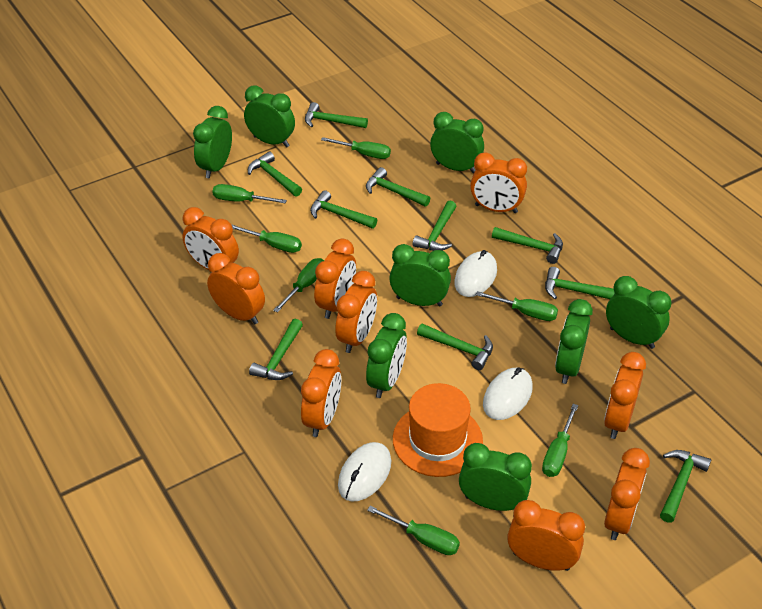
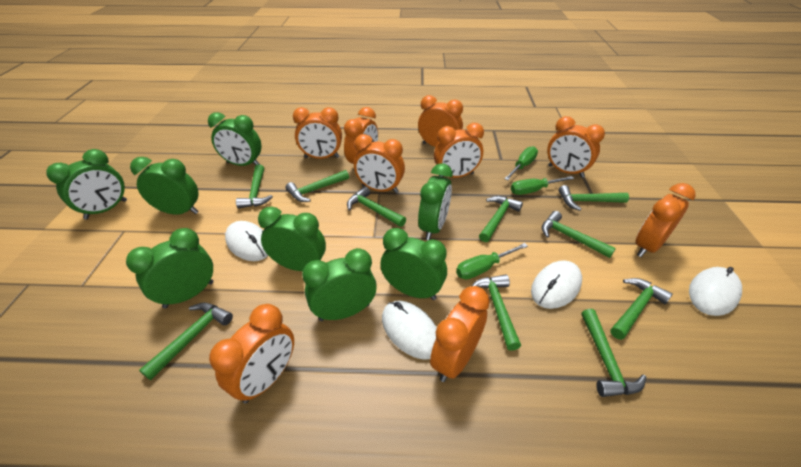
green screwdriver: 7 -> 3
orange hat: 1 -> 0
white mouse: 3 -> 4

